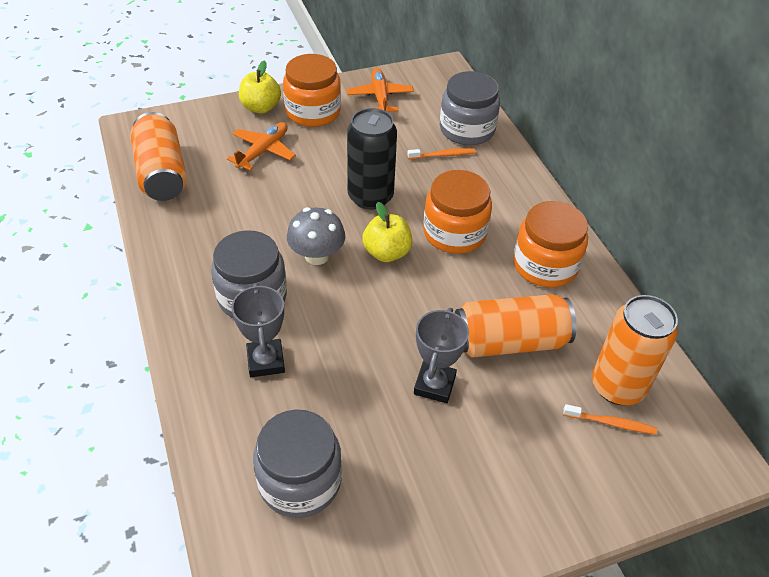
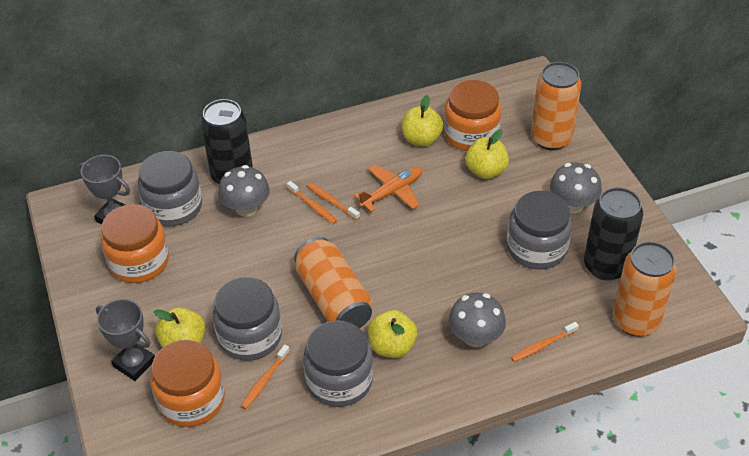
black can: 1 -> 2
grey jar: 3 -> 4
grey mushroom: 1 -> 3
orange plane: 2 -> 1
orange toothbrush: 2 -> 4
yellow apple: 2 -> 4

